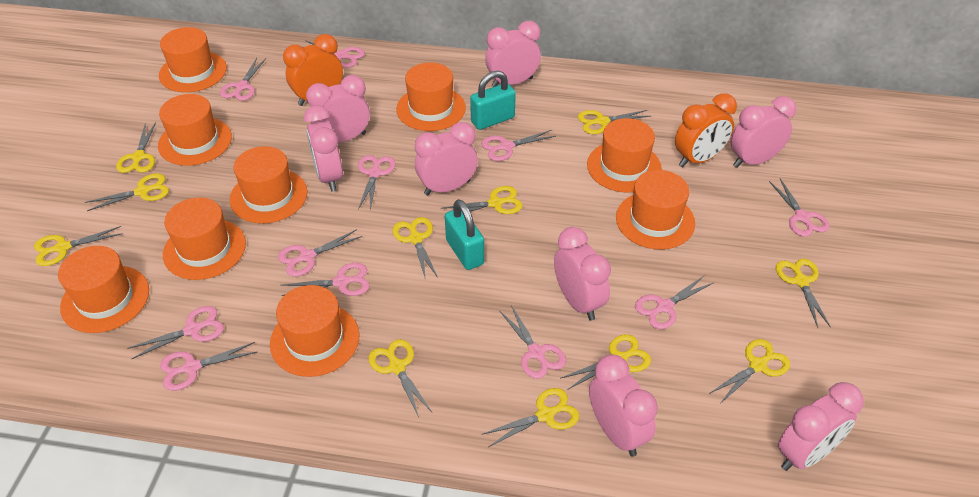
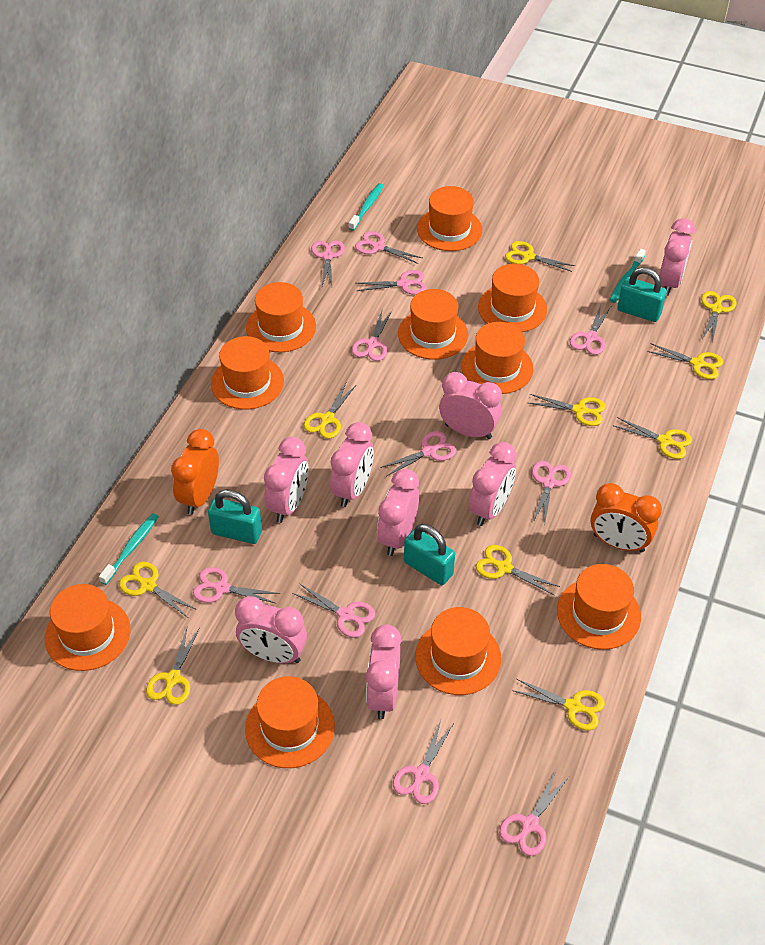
orange hat: 9 -> 10
turquoise padlock: 2 -> 3
turquoise toothbrush: 0 -> 3
yellow scissors: 11 -> 10

